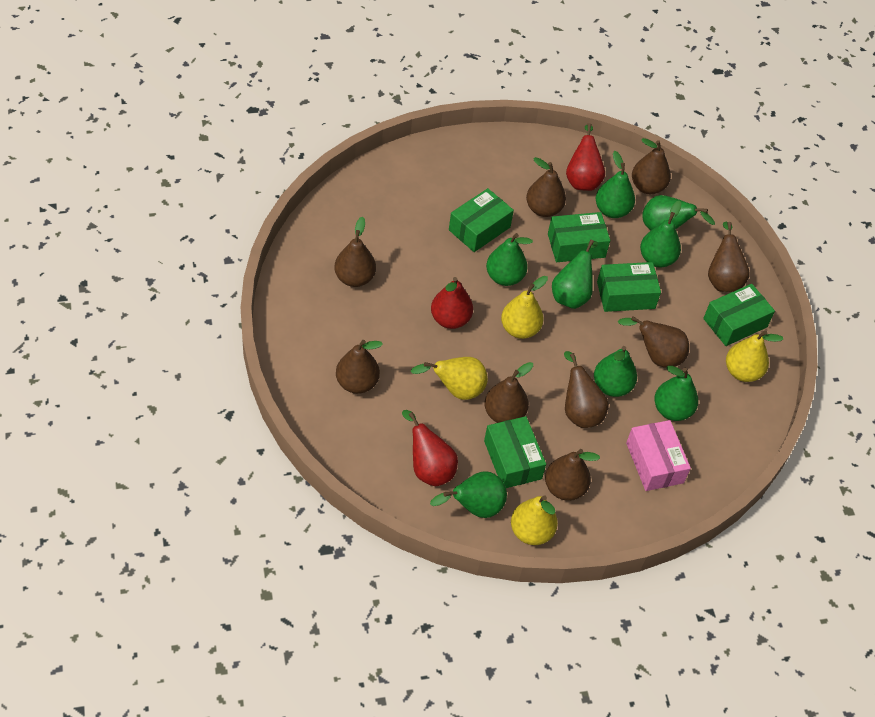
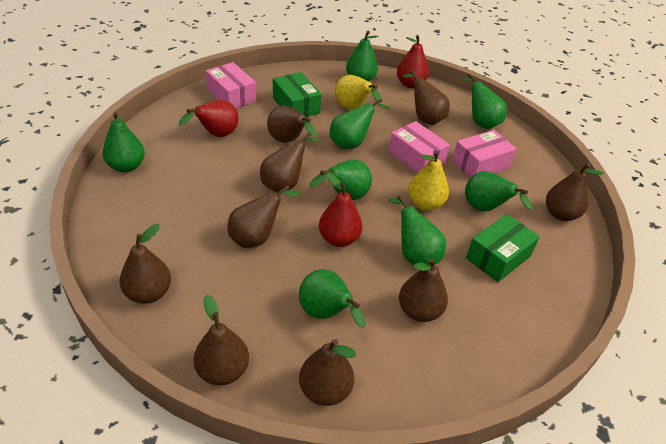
green box: 5 -> 2
pink box: 1 -> 3
yellow pear: 4 -> 2

